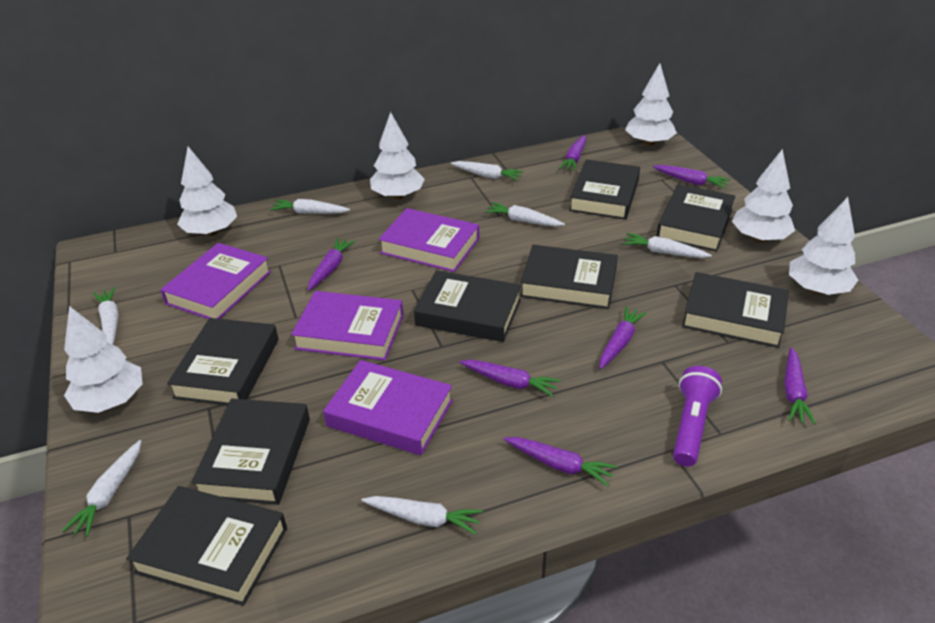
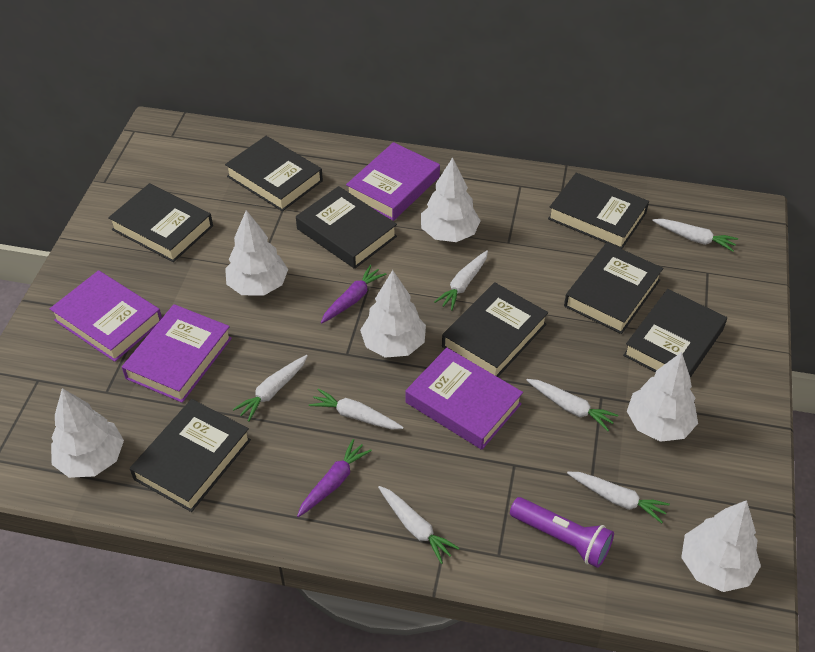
purple carrot: 7 -> 2

